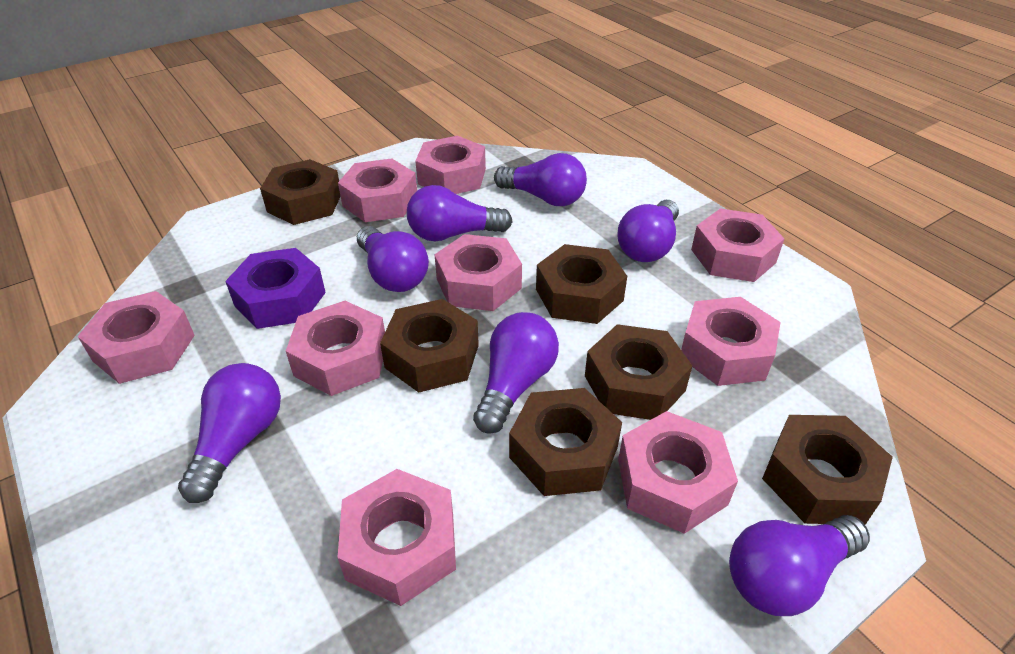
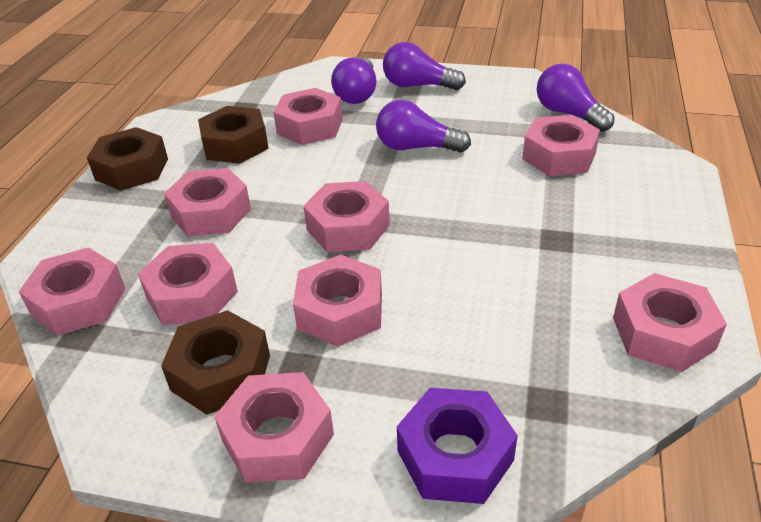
brown nut: 6 -> 3
purple light bulb: 7 -> 4

